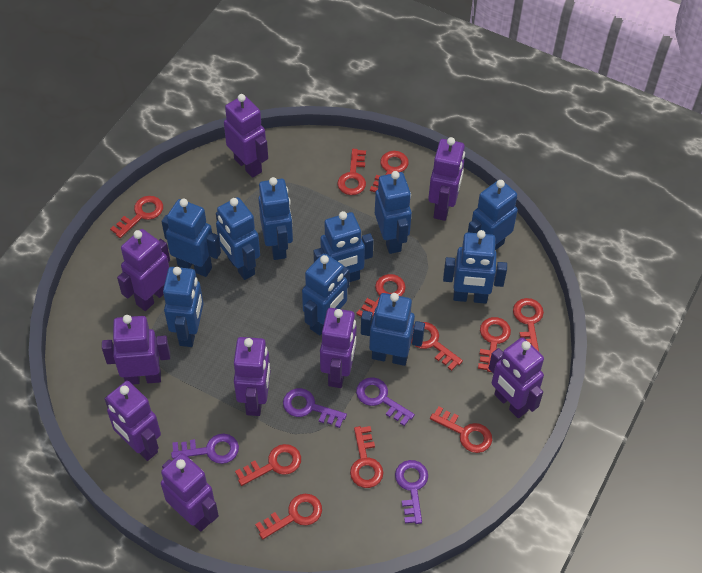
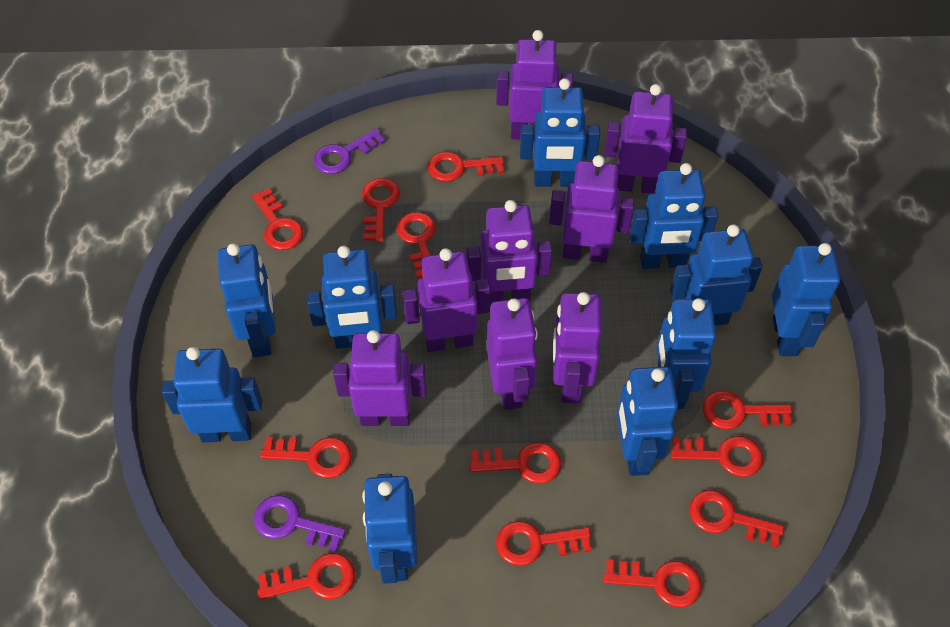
purple key: 4 -> 2
purple robot: 9 -> 8
red key: 11 -> 12

